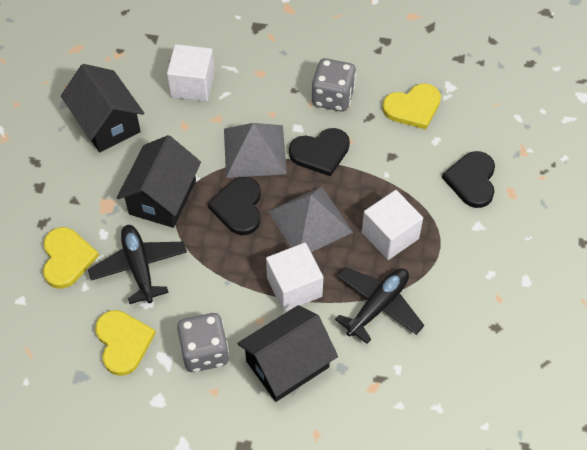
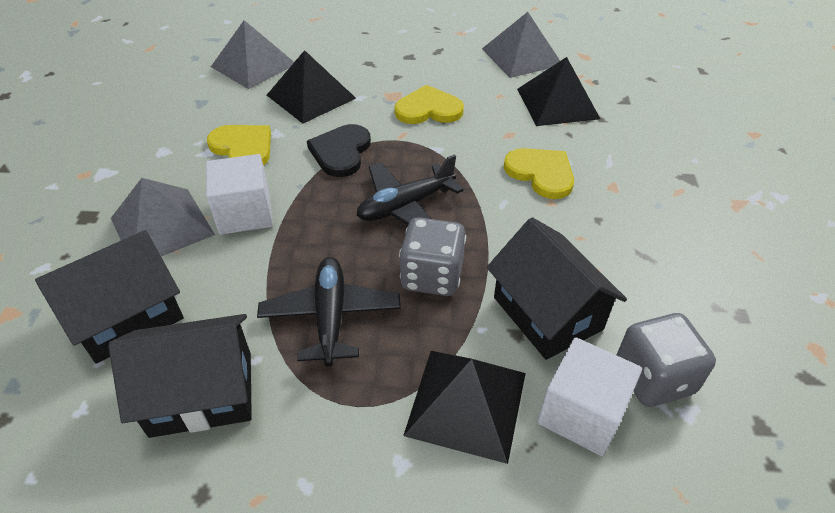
black heart: 3 -> 1
black pyramid: 0 -> 3
grey pyramid: 2 -> 3
white cube: 3 -> 2

